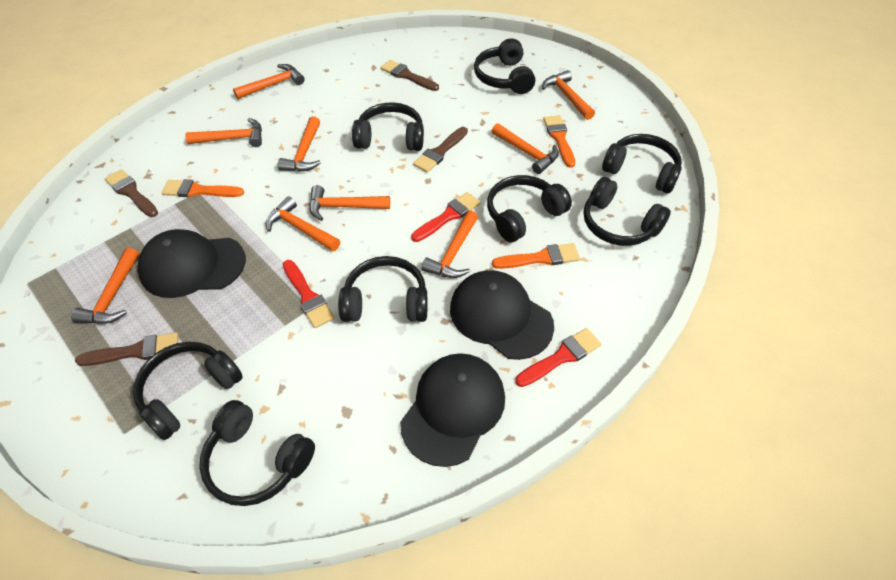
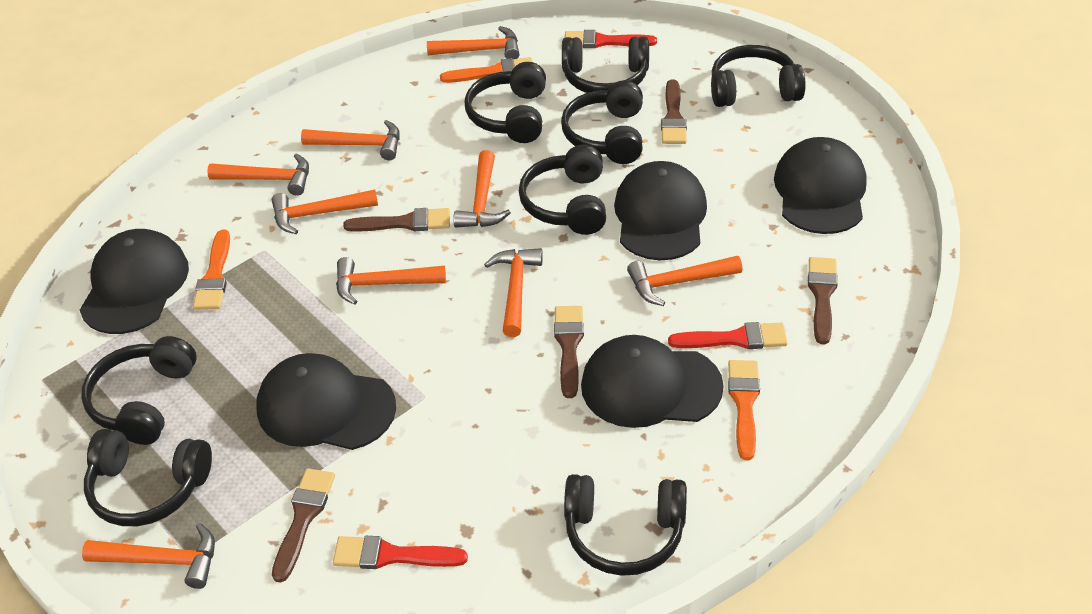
black cap: 3 -> 5
brown brush: 4 -> 5

